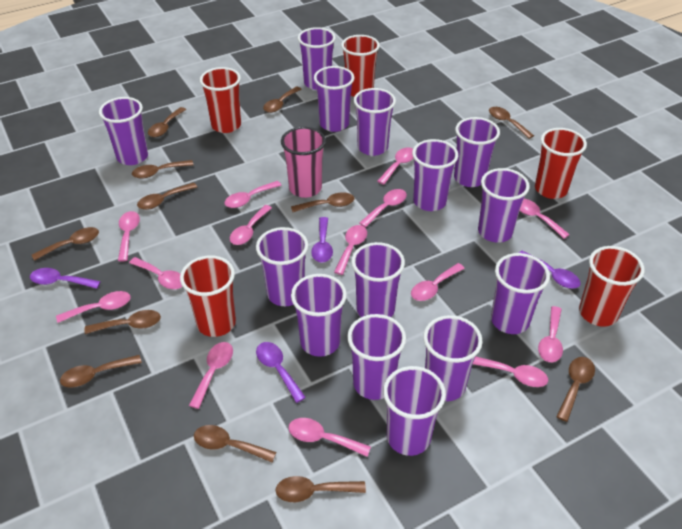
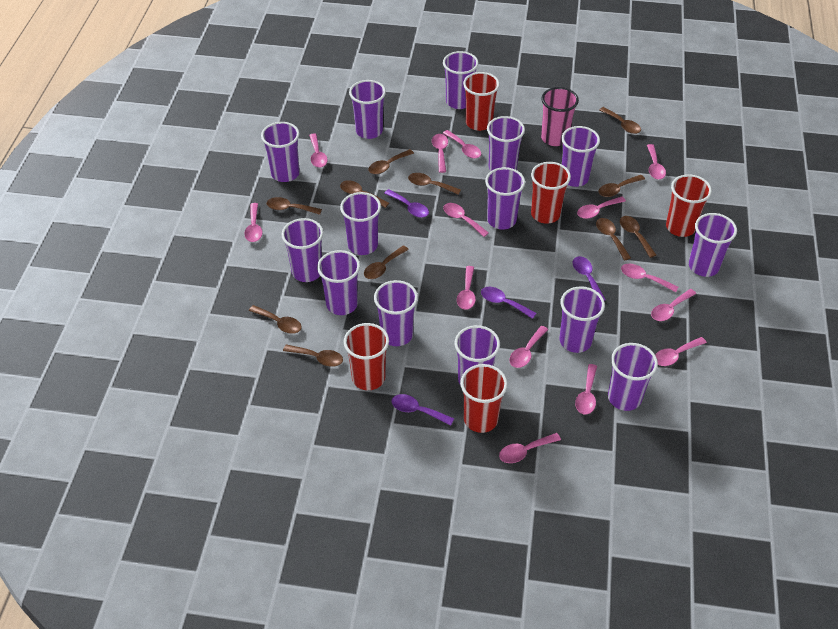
brown spoon: 12 -> 11

